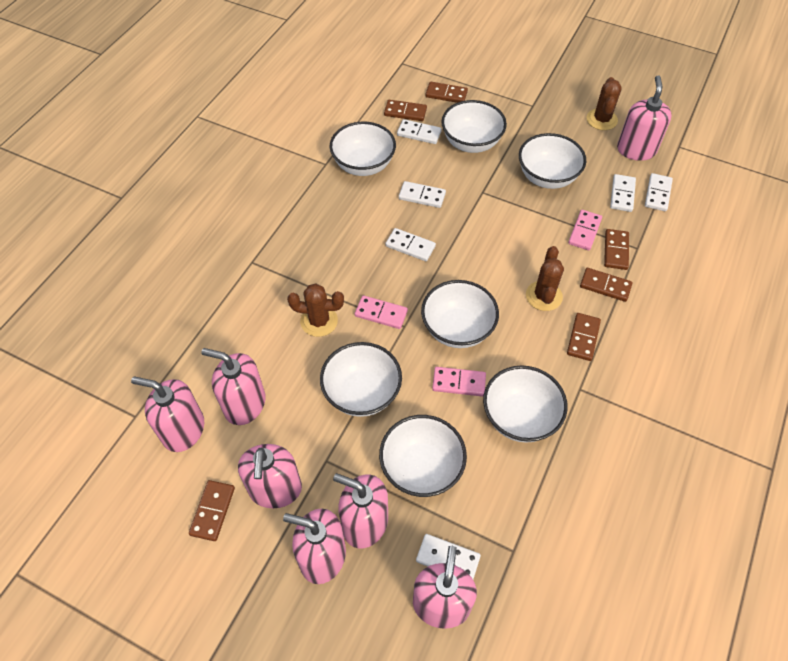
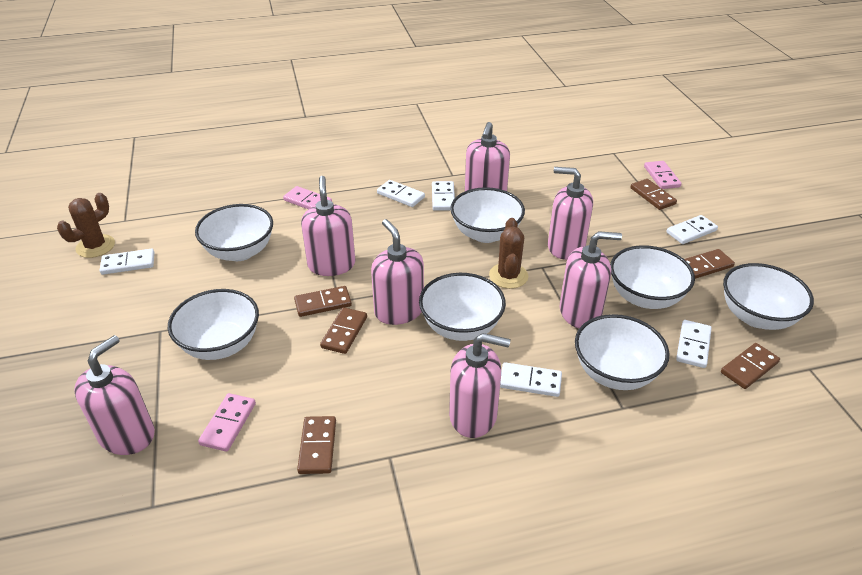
brown cactus: 3 -> 2

